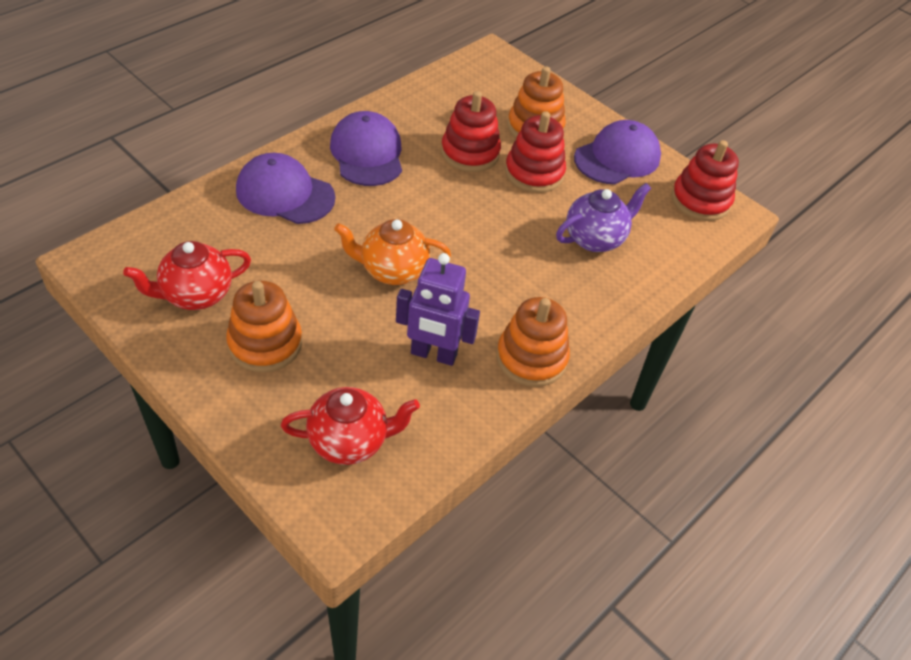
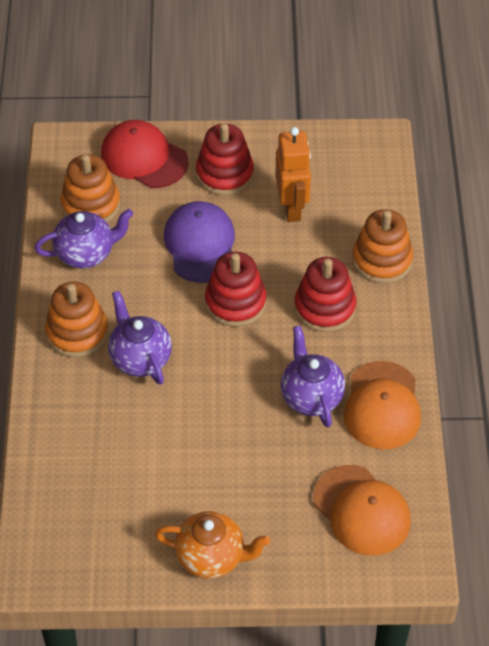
orange cap: 0 -> 2
orange robot: 0 -> 1
purple cap: 3 -> 1
purple robot: 1 -> 0
purple teapot: 1 -> 3
red cap: 0 -> 1
red teapot: 2 -> 0

